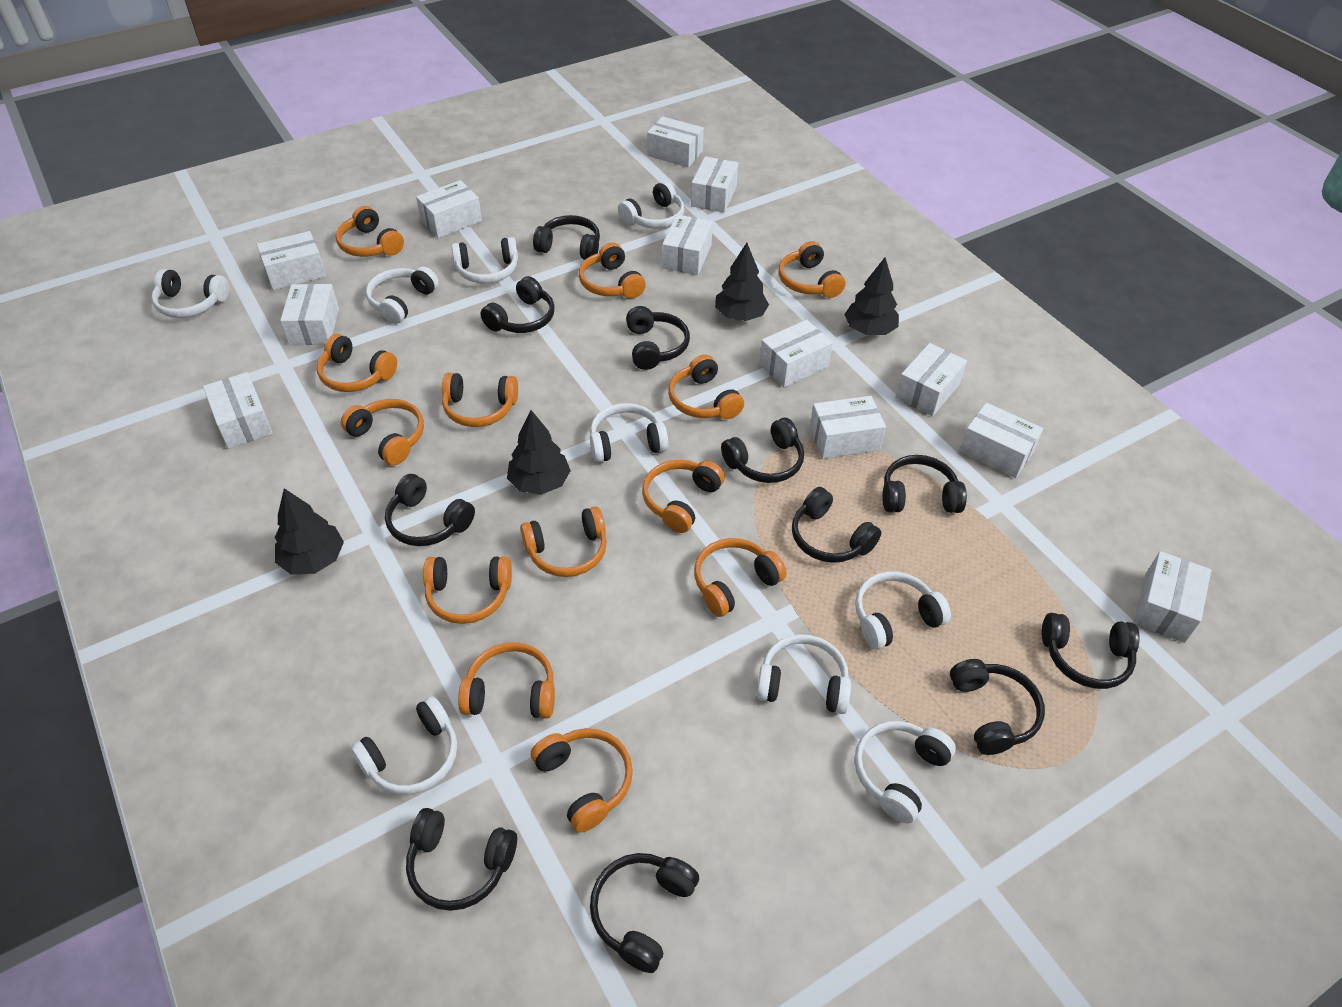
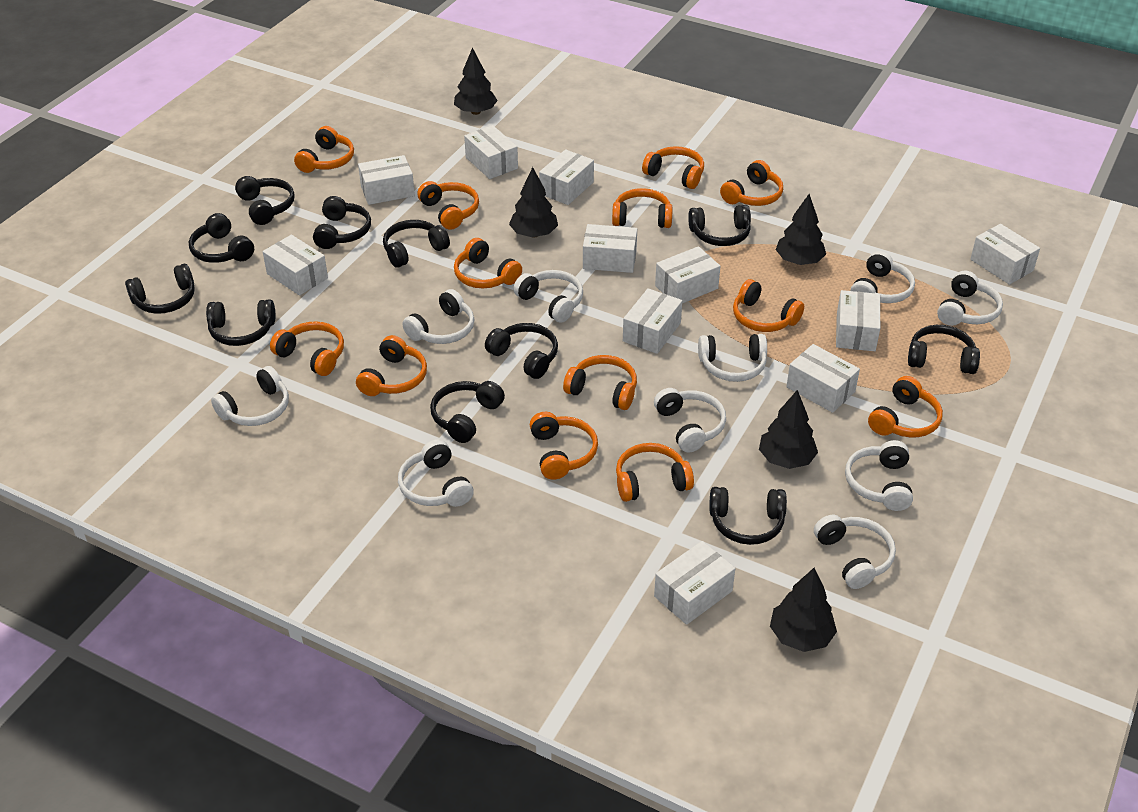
black tree: 4 -> 5
white box: 12 -> 11
white headphones: 9 -> 10

